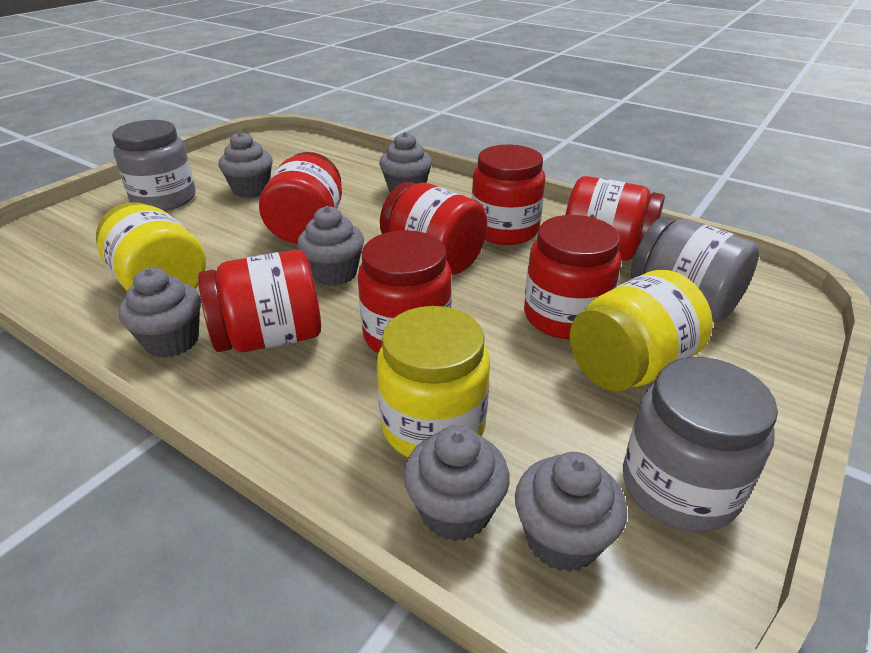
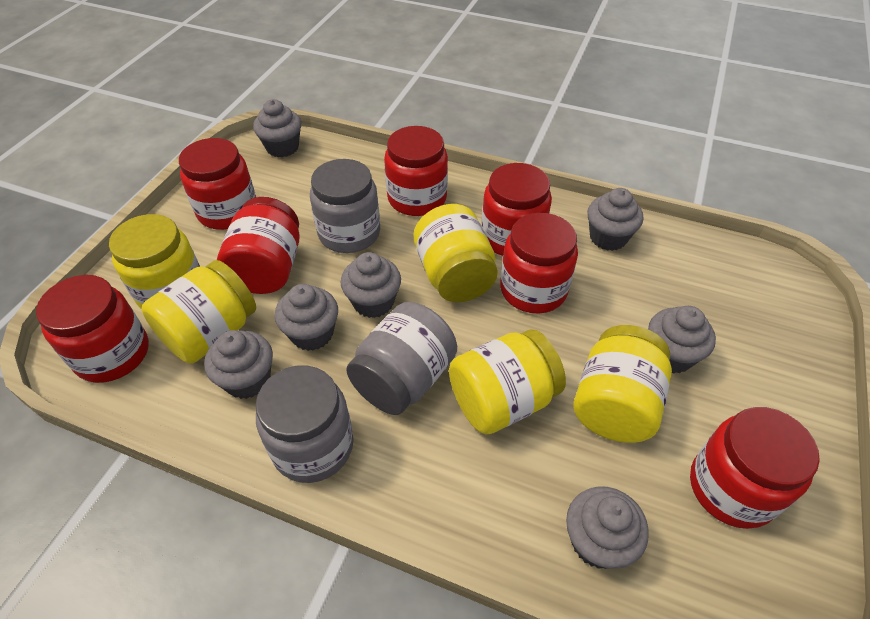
grey cupcake: 6 -> 7
yellow jar: 3 -> 5

